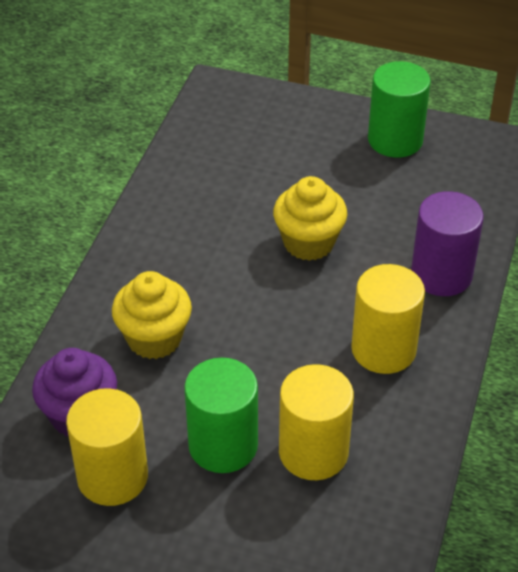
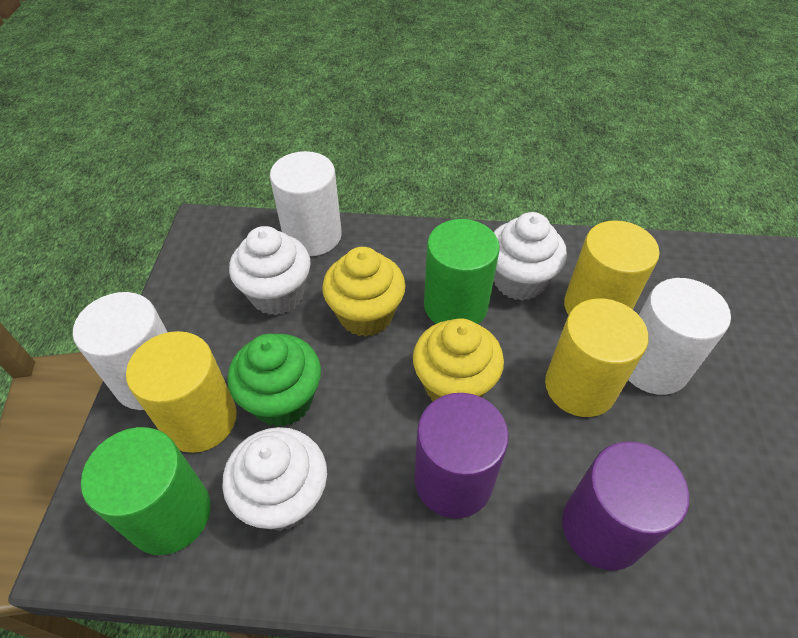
green cupcake: 0 -> 1
purple cupcake: 1 -> 0
purple cylinder: 1 -> 2
white cupcake: 0 -> 3
white cylinder: 0 -> 3

